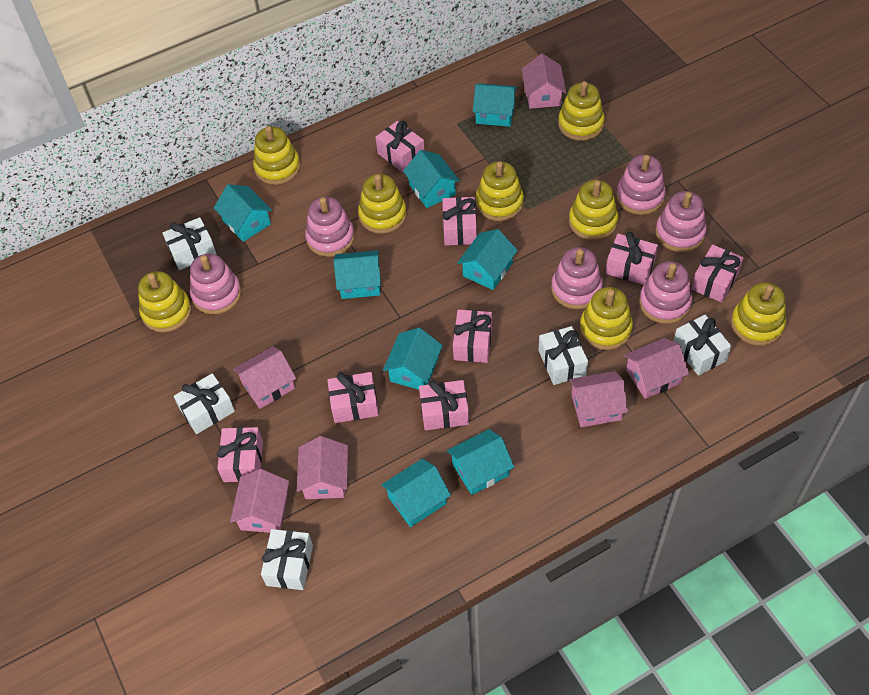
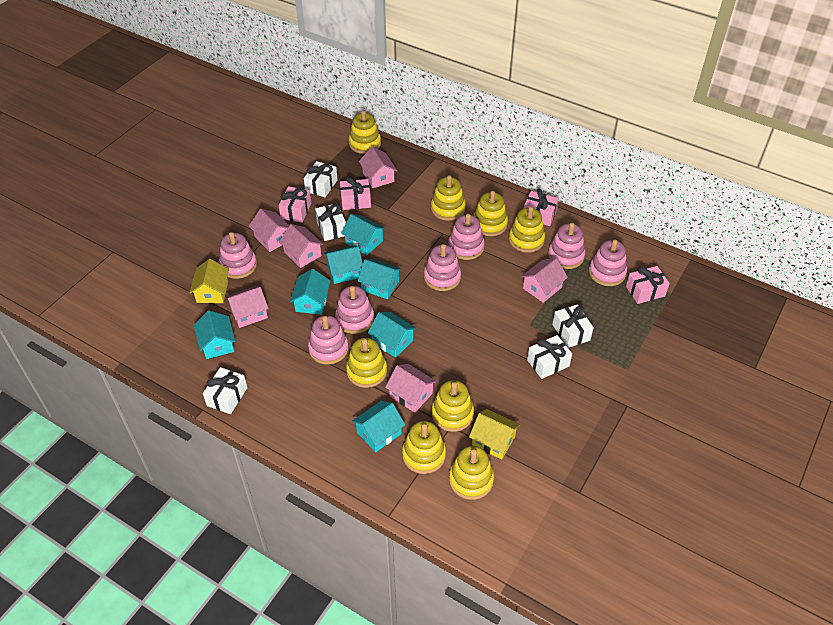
pink gift: 8 -> 4
pink stacking toy: 6 -> 7
turquoise house: 8 -> 7
yellow house: 0 -> 2

